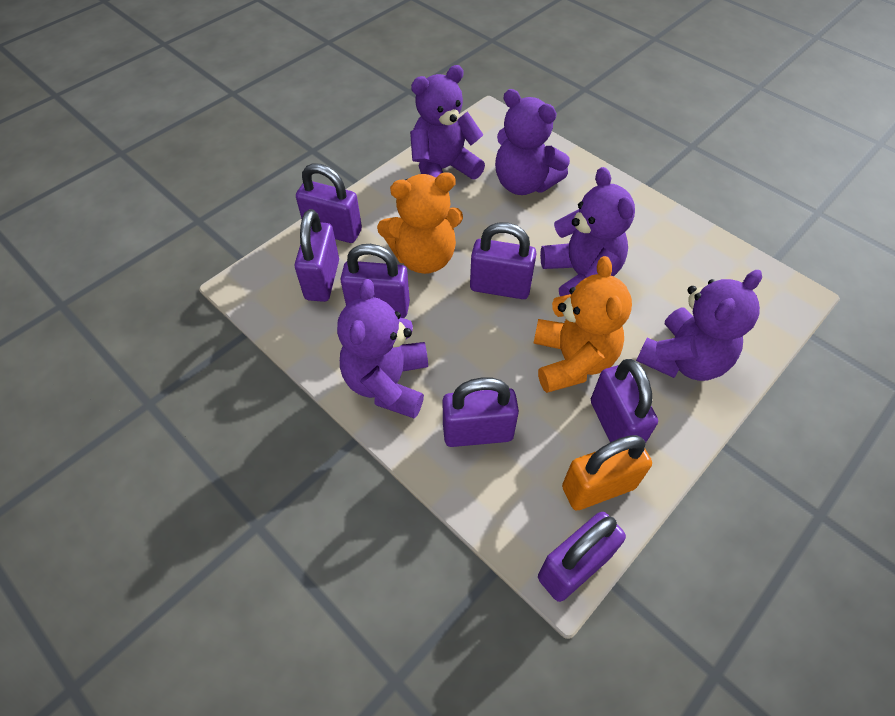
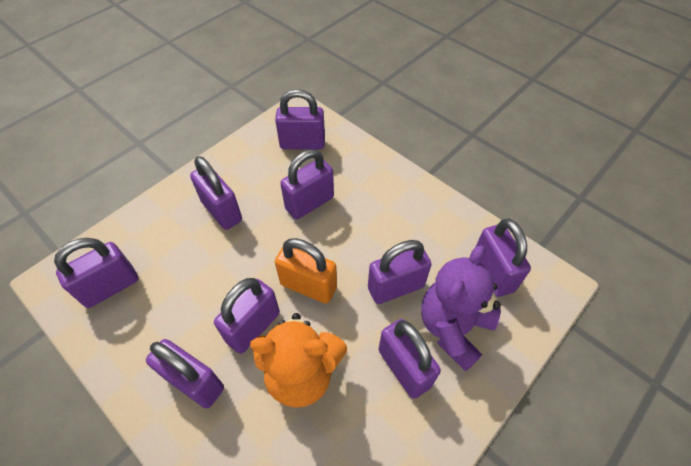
orange teddy bear: 2 -> 1
purple padlock: 7 -> 9
purple teddy bear: 5 -> 1

